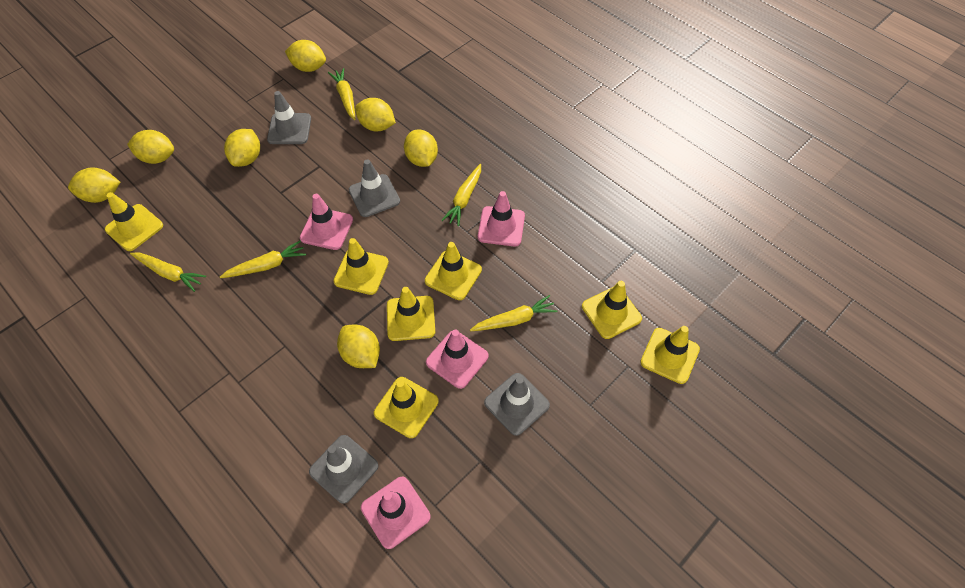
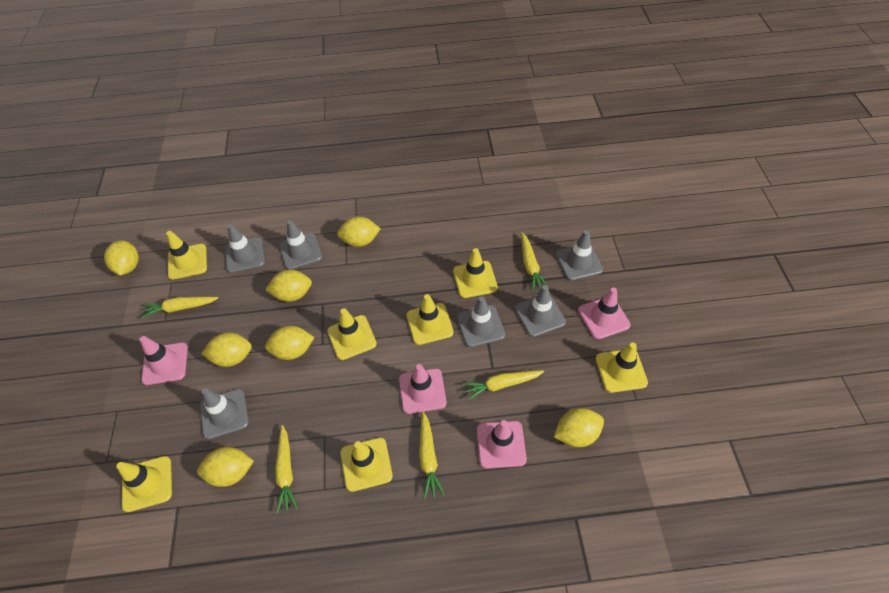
grey traffic cone: 4 -> 6

